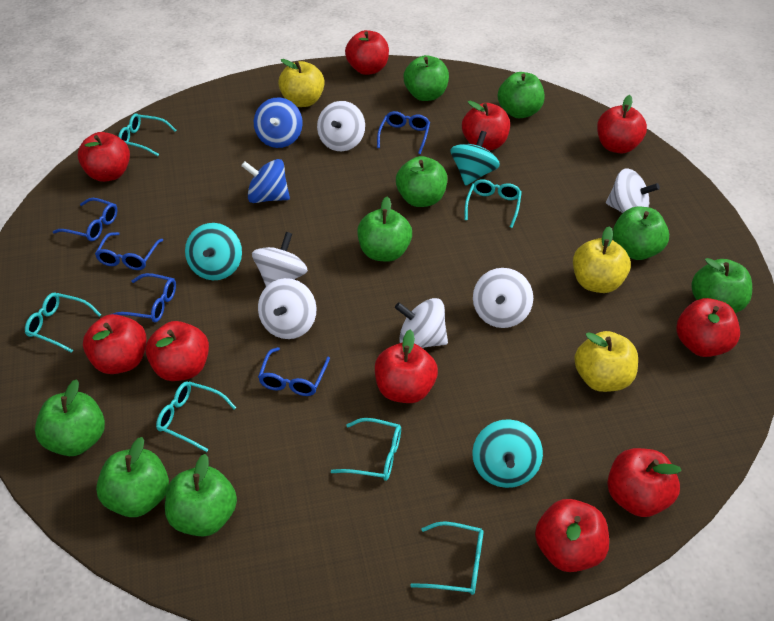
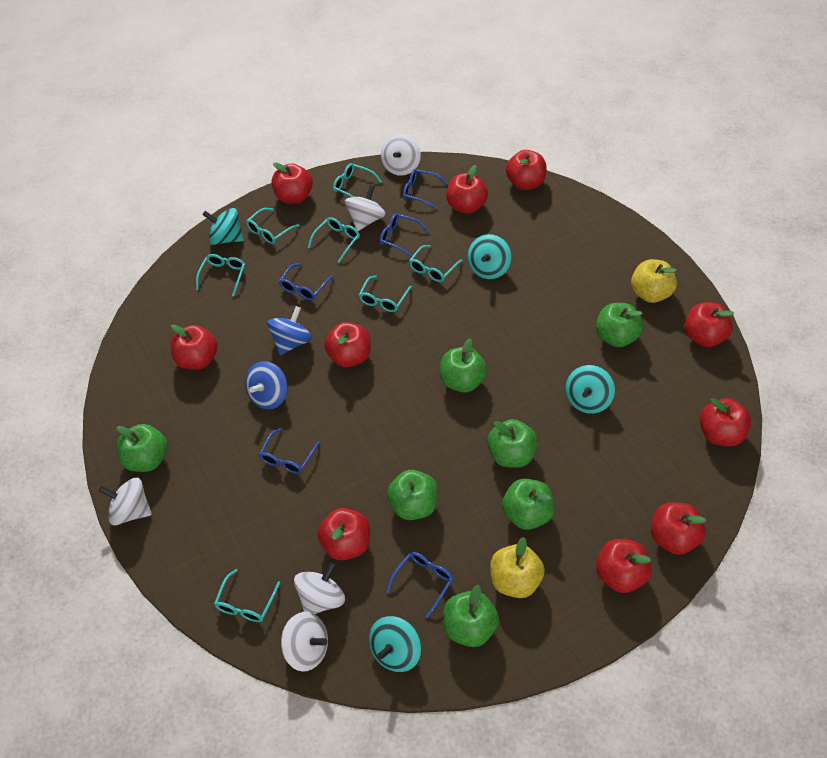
green apple: 9 -> 7
turquoise glasses: 6 -> 7
turquoise spinning top: 3 -> 4
white spinning top: 6 -> 5
yellow apple: 3 -> 2

